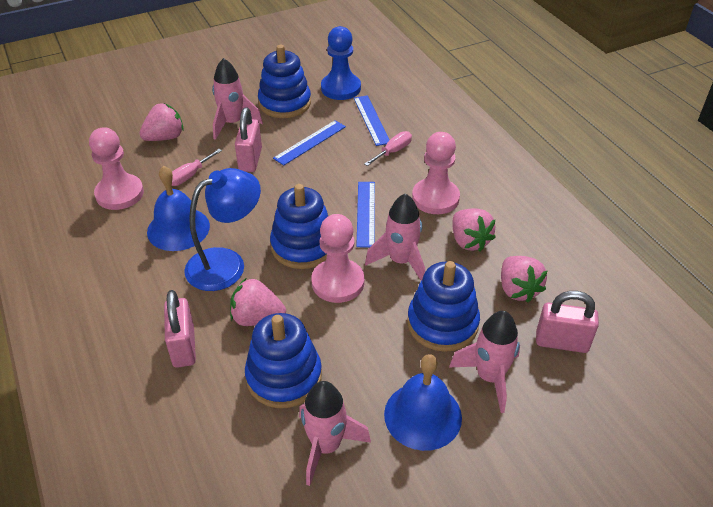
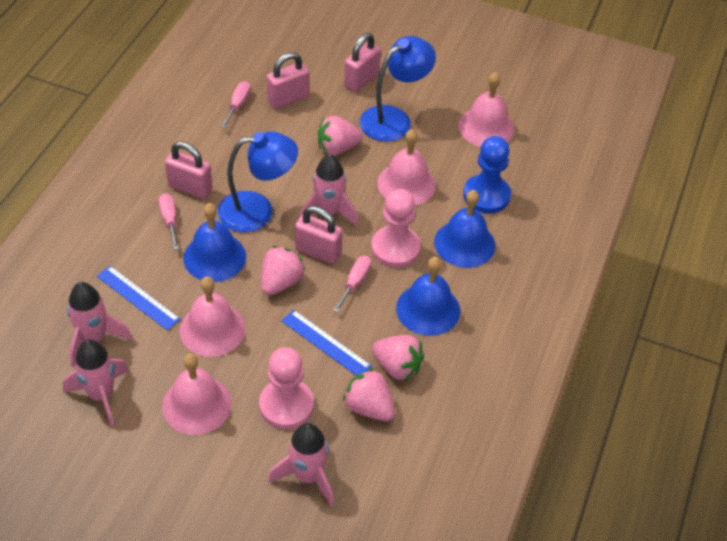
blue bell: 2 -> 3
blue lamp: 1 -> 2
blue ruler: 3 -> 2
blue stacking toy: 4 -> 0
pink bell: 0 -> 4
pink padlock: 3 -> 4
pink pawn: 3 -> 2
pink screwdriver: 2 -> 3

